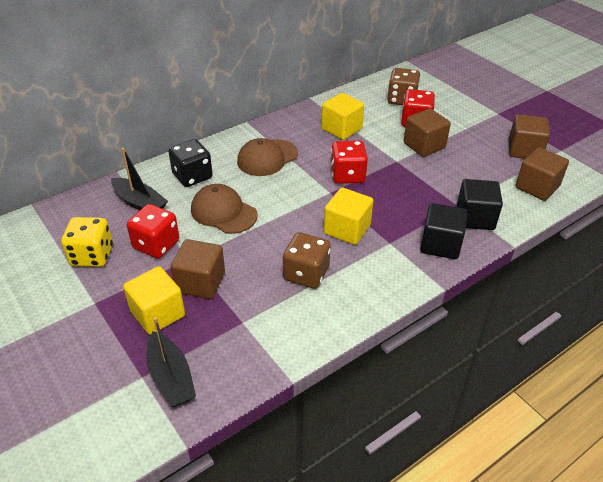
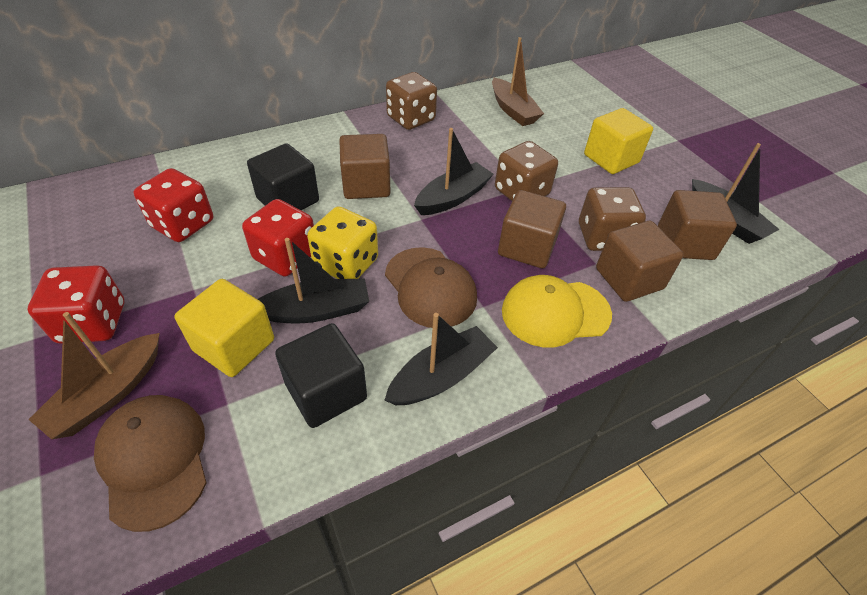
black boat: 2 -> 4
black dice: 1 -> 0
brown boat: 0 -> 2
brown dice: 2 -> 3
yellow cap: 0 -> 1
yellow cube: 3 -> 2

